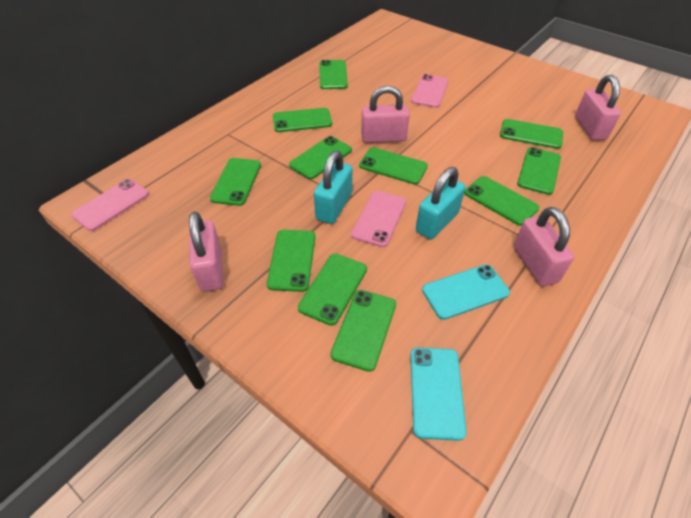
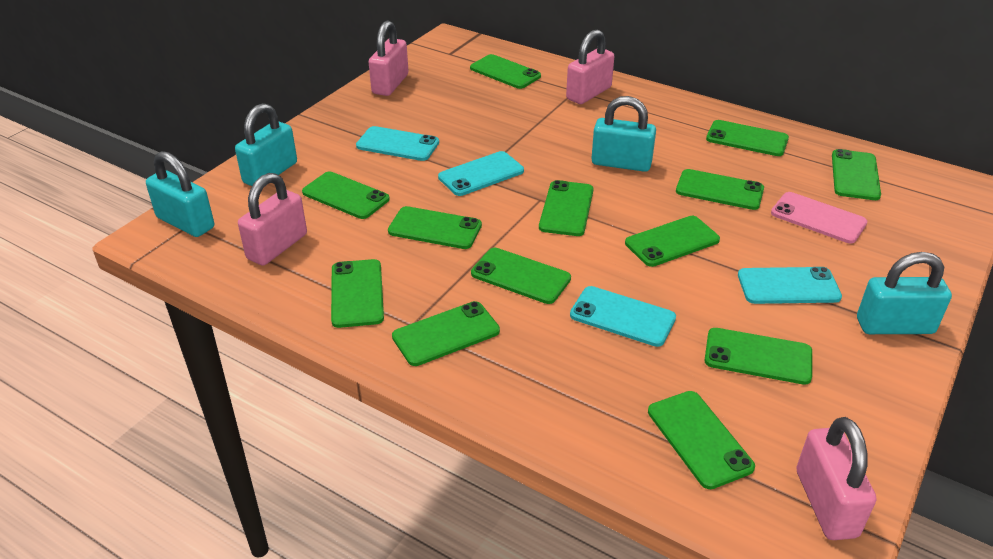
green phone: 11 -> 13
pink phone: 3 -> 1
turquoise padlock: 2 -> 4
turquoise phone: 2 -> 4

